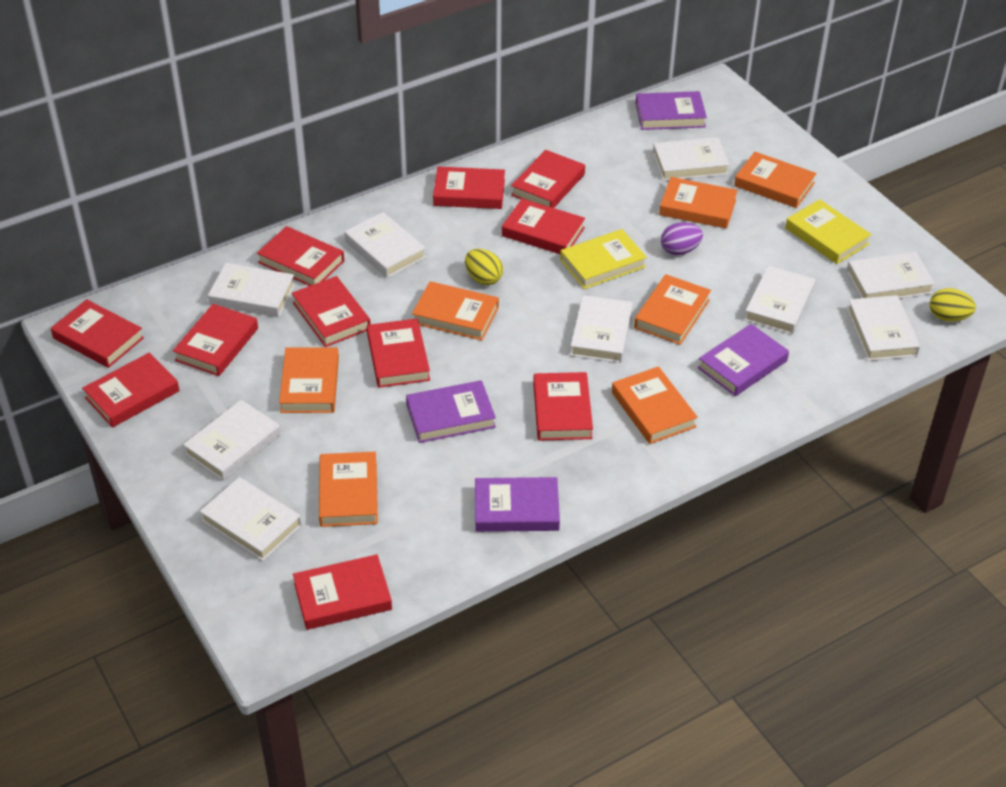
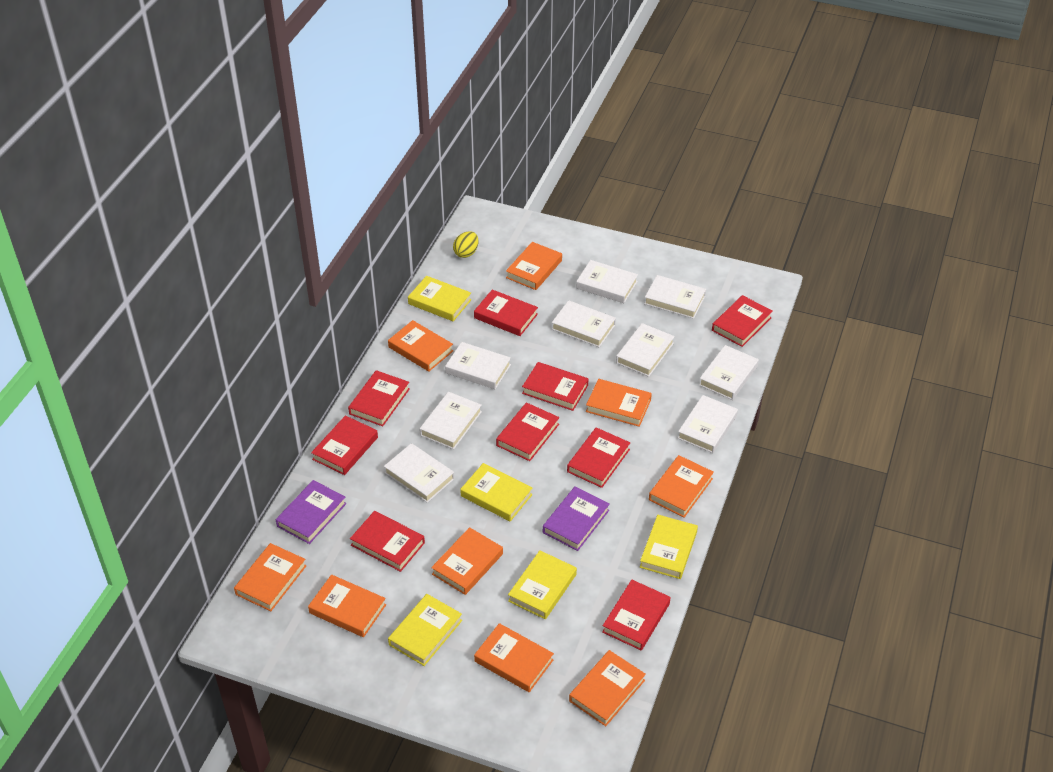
orange book: 7 -> 9
purple book: 4 -> 2
purple egg: 1 -> 0
red book: 11 -> 9
yellow book: 2 -> 5
yellow egg: 2 -> 1

